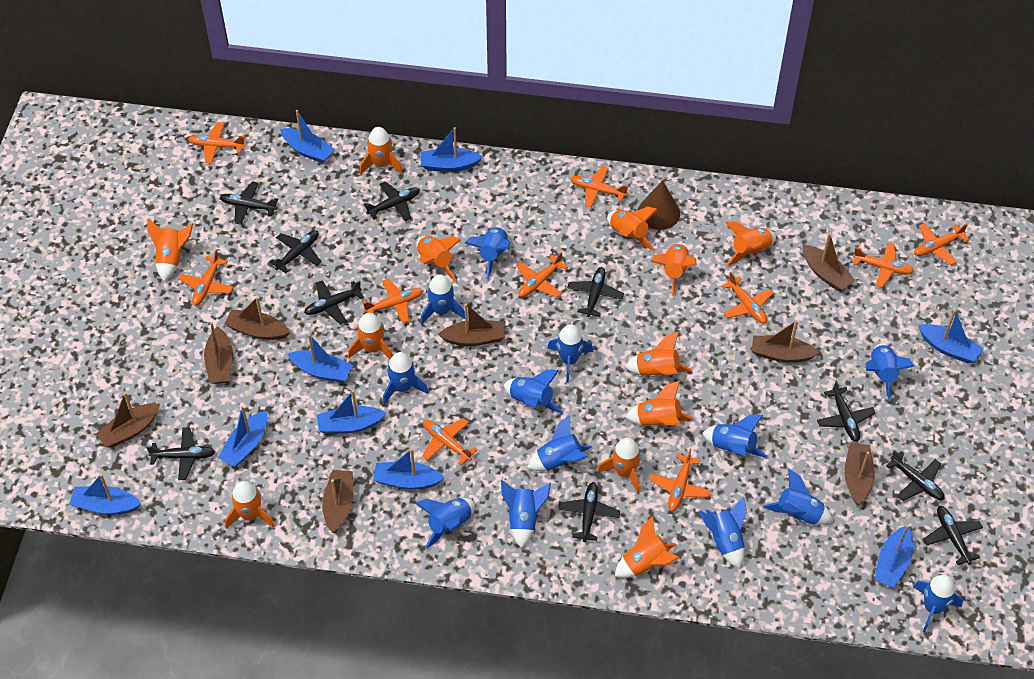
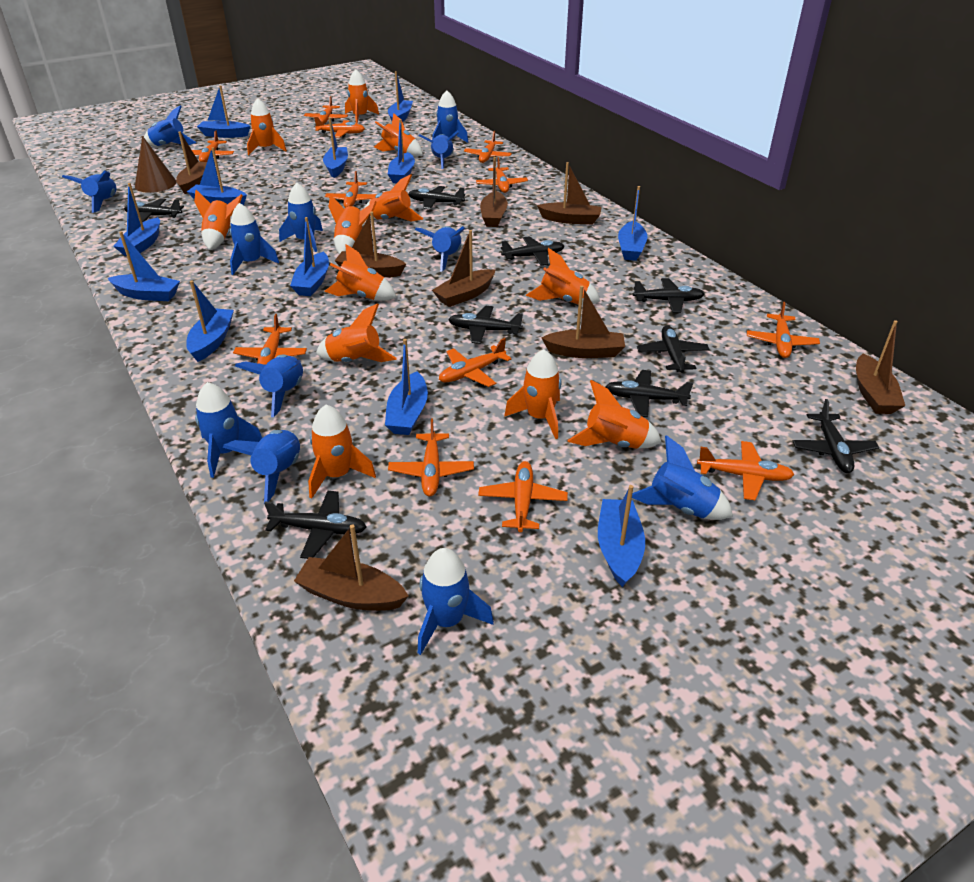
black plane: 10 -> 9
blue boat: 9 -> 12
blue rocket: 13 -> 12
orange plane: 10 -> 12

